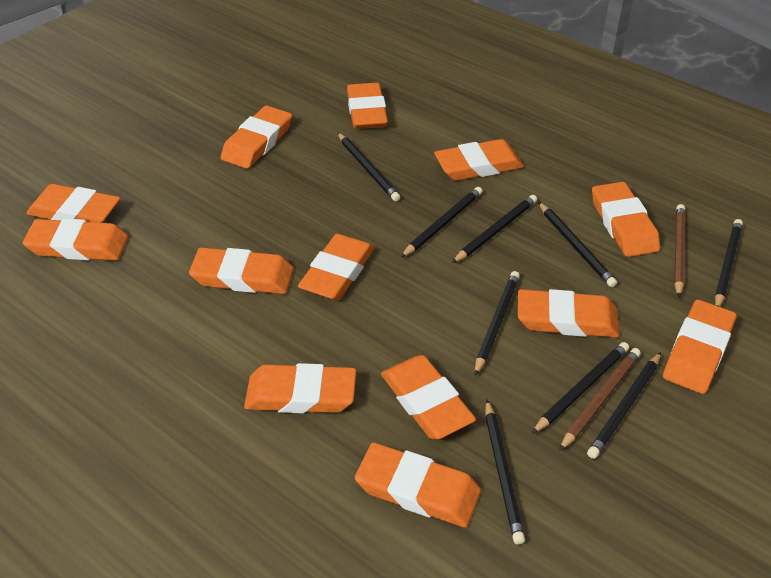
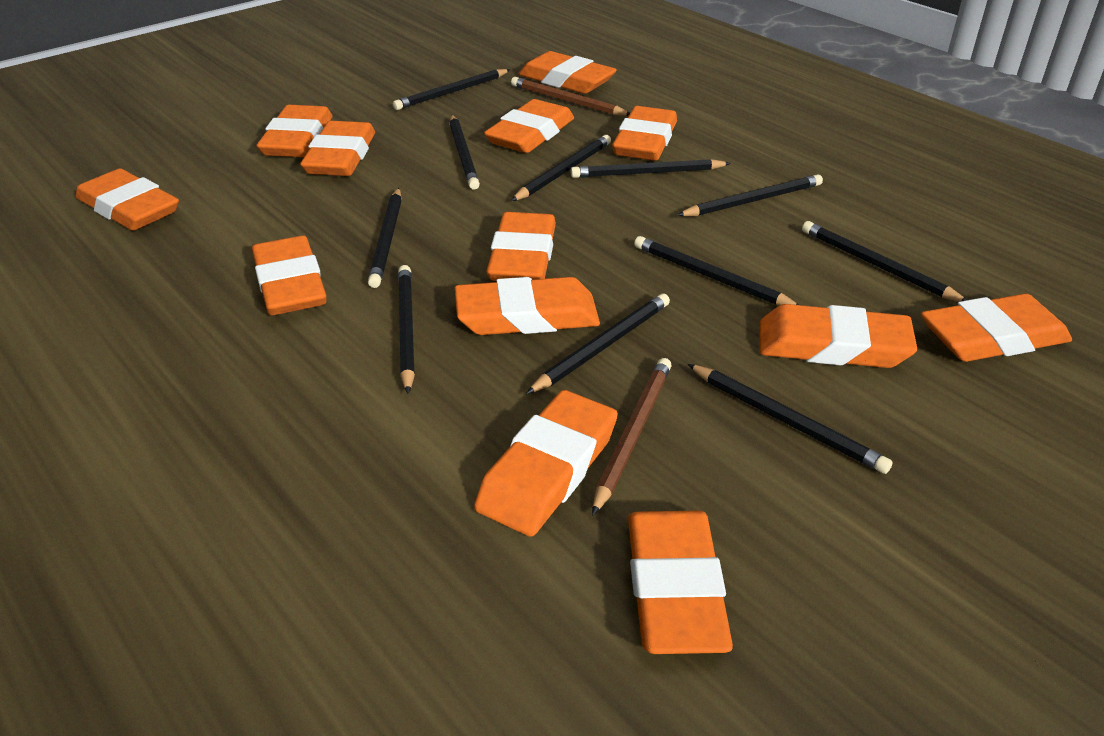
black pencil: 9 -> 11

